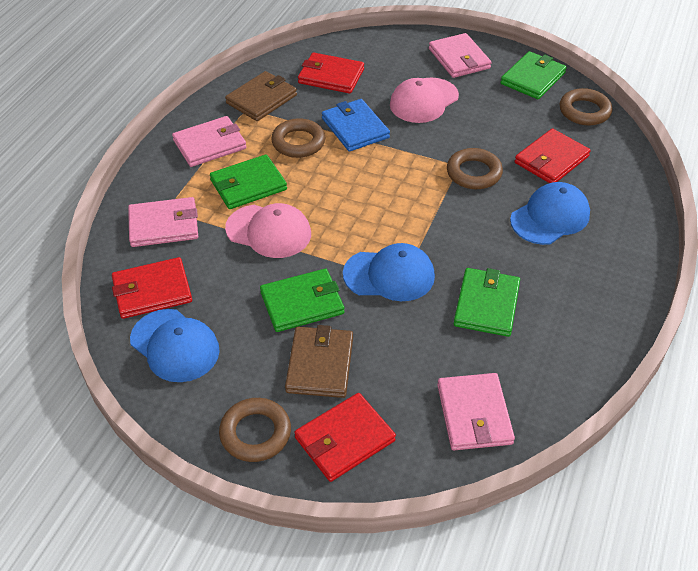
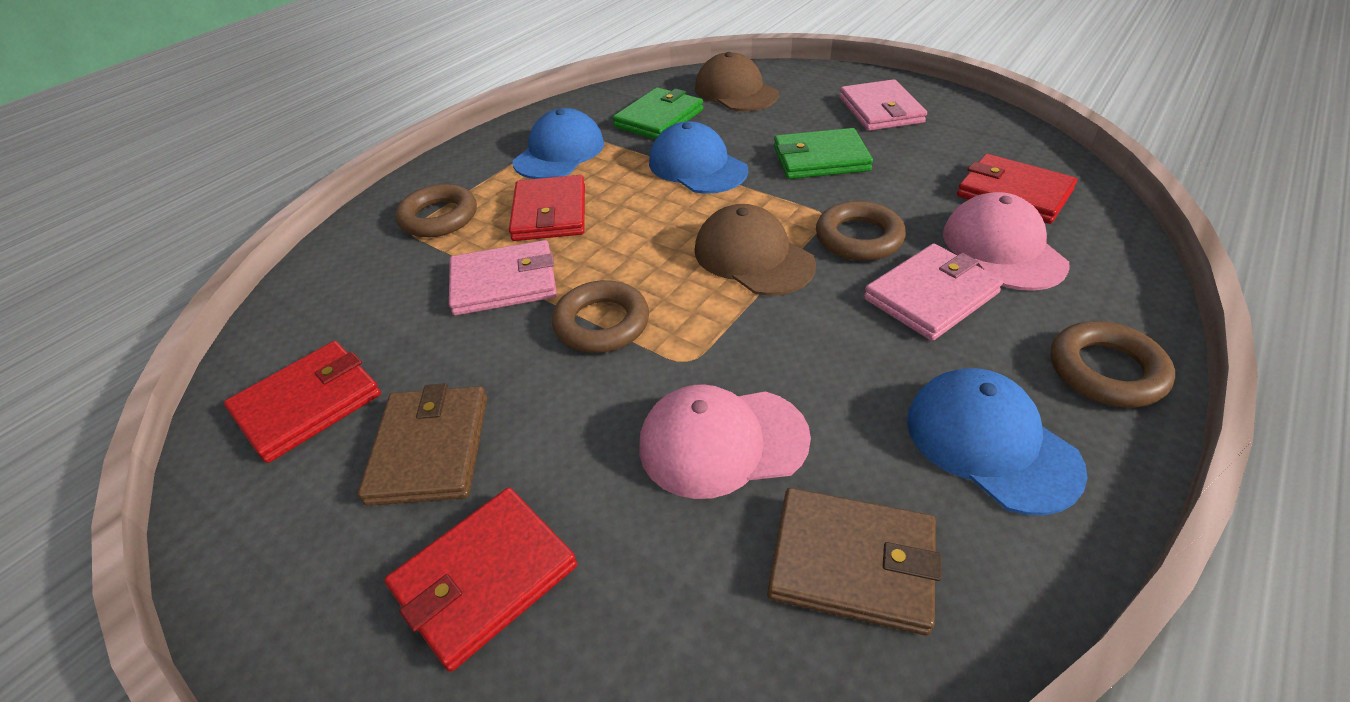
blue wallet: 1 -> 0
brown cap: 0 -> 2
green wallet: 4 -> 2
pink wallet: 4 -> 3

